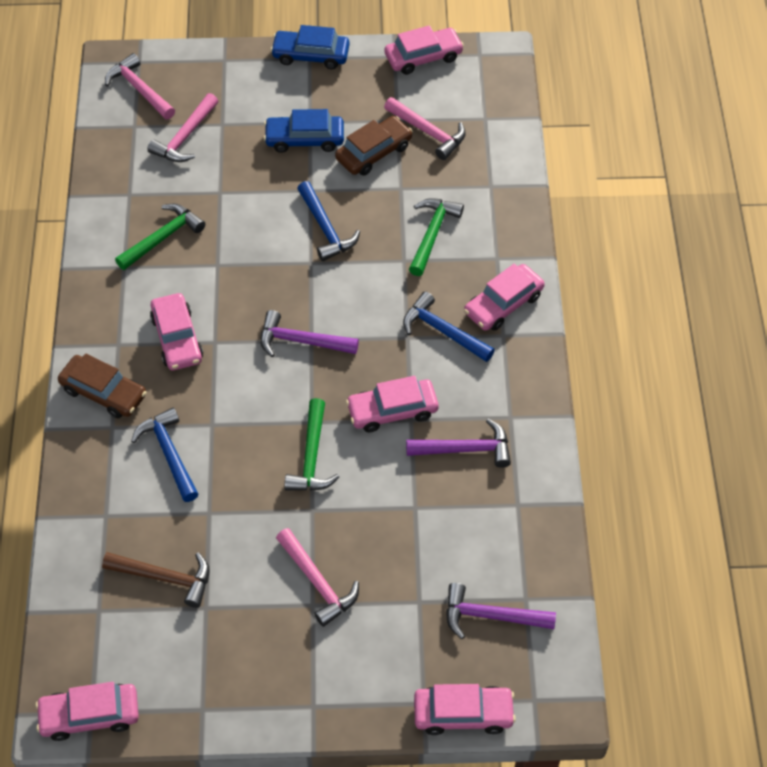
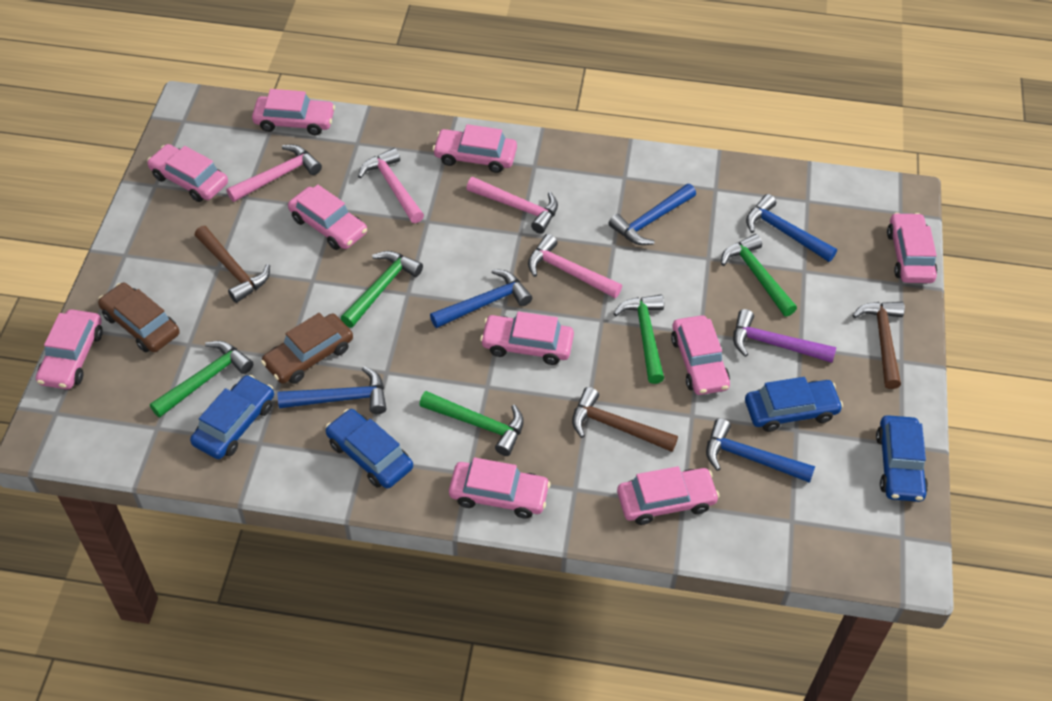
blue car: 2 -> 4
blue hammer: 3 -> 5
brown hammer: 1 -> 3
green hammer: 3 -> 5
pink car: 6 -> 10
purple hammer: 3 -> 1

